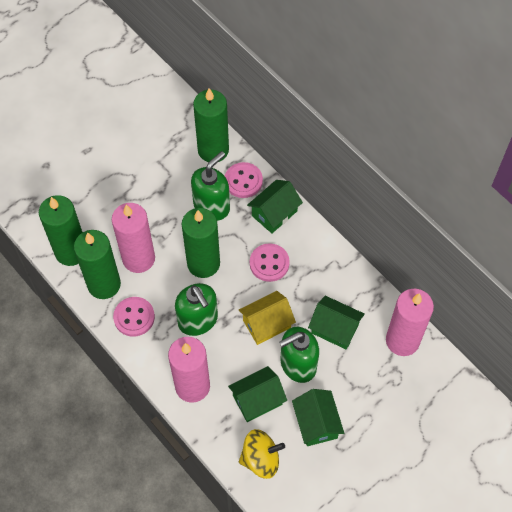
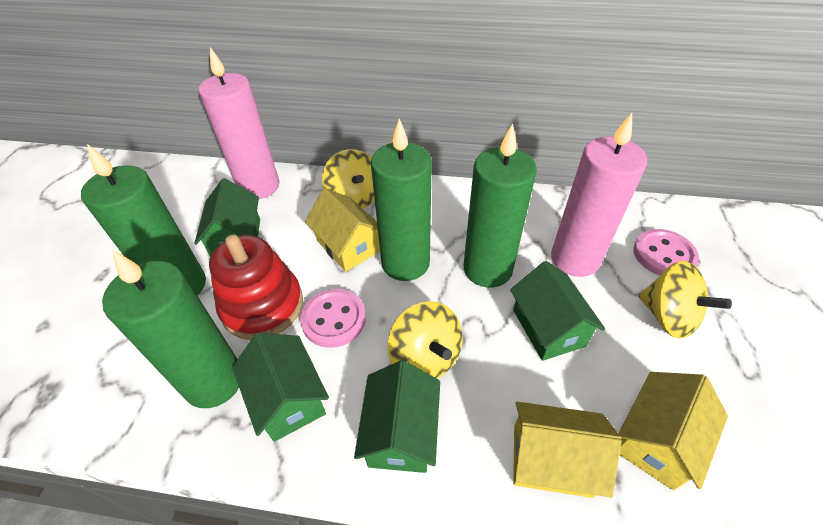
green soap dispenser: 3 -> 0
pink button: 3 -> 2
pink candle: 3 -> 2
red stacking toy: 0 -> 1
yellow house: 1 -> 3
yellow spinning top: 1 -> 3

